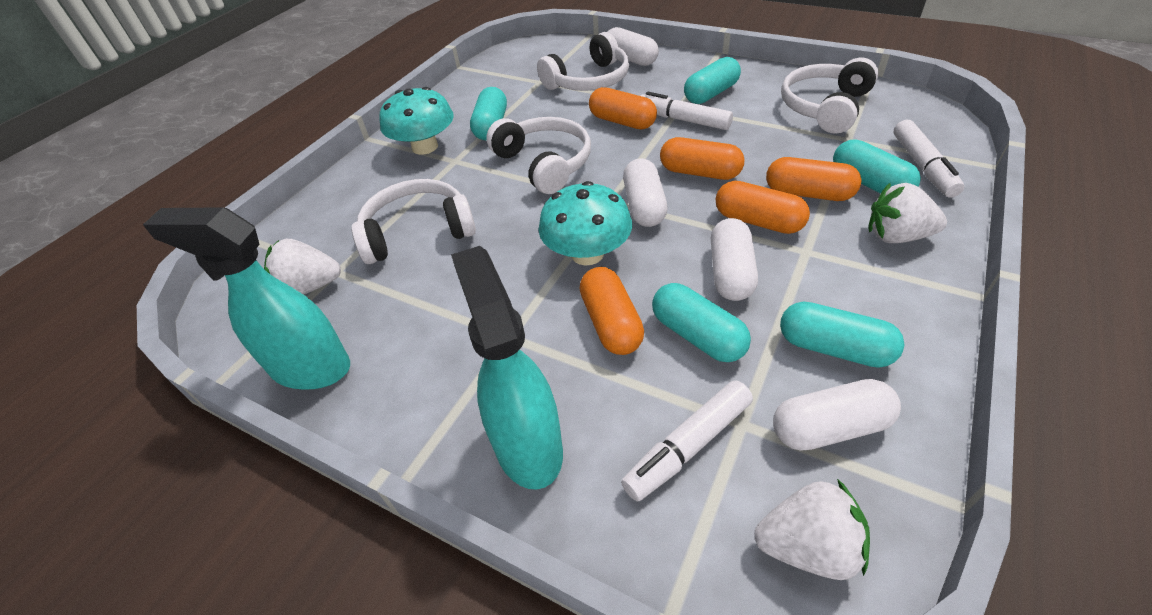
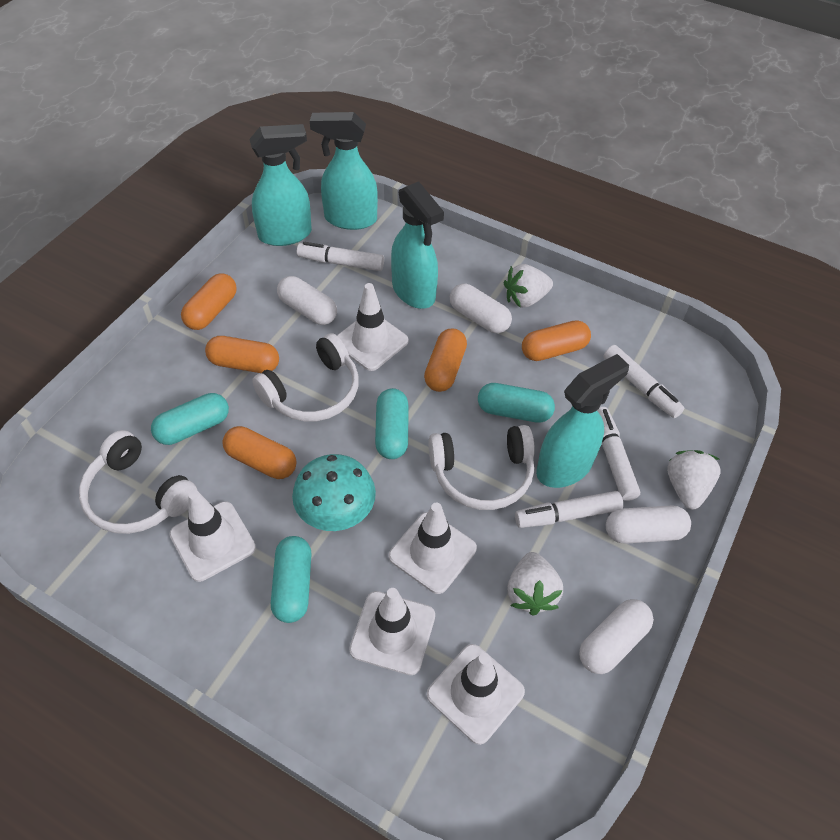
turquoise capsule: 5 -> 4
turquoise mushroom: 2 -> 1
turquoise spray bottle: 2 -> 4
white headphones: 4 -> 3
white marker: 3 -> 4
white traffic cone: 0 -> 5

